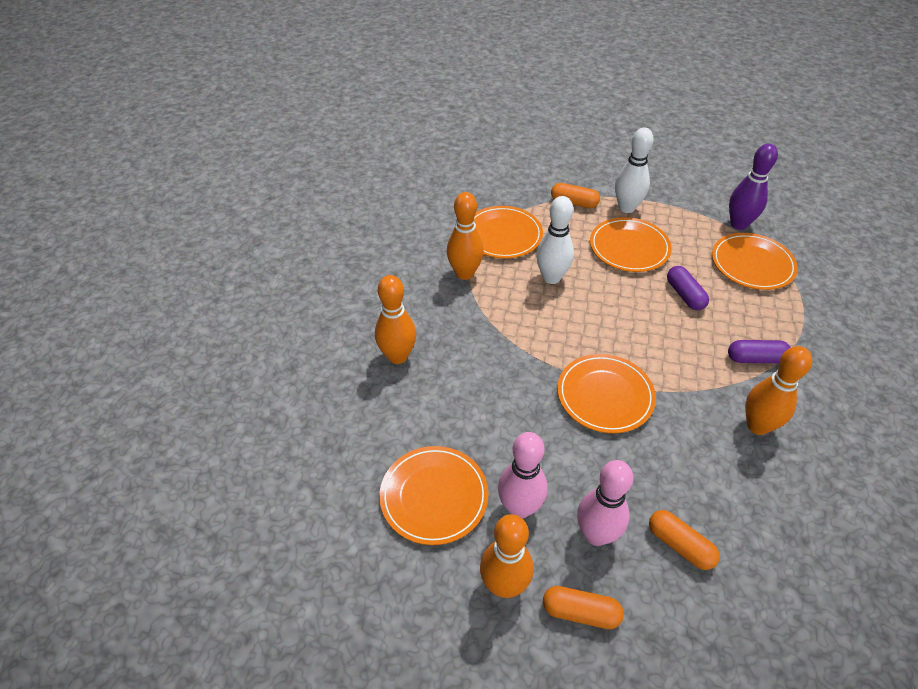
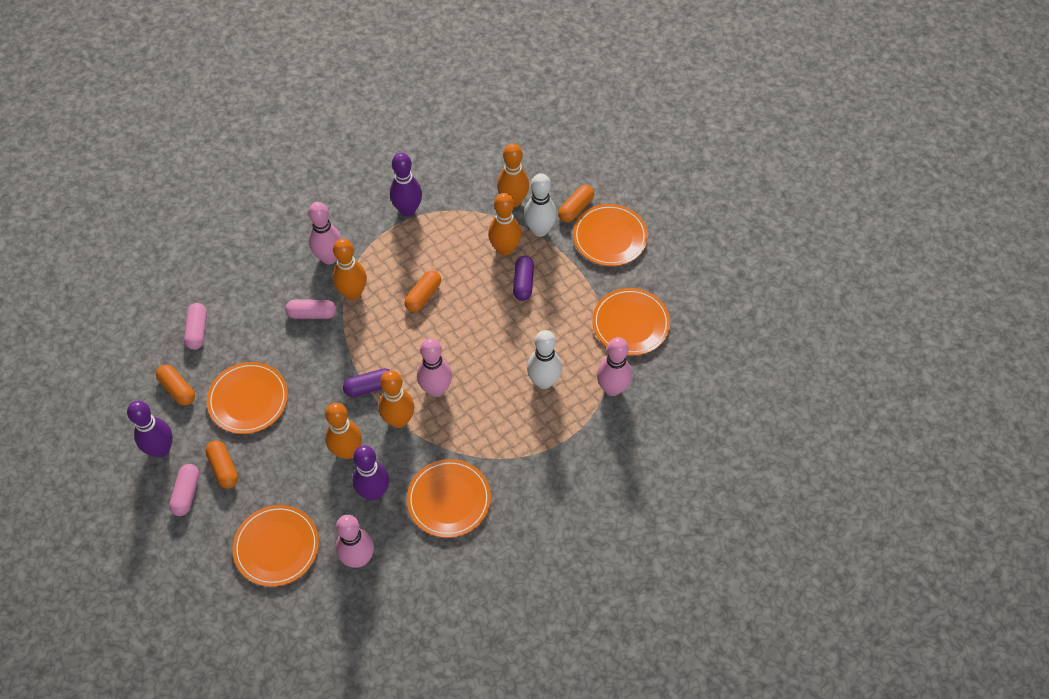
orange bowling pin: 4 -> 5
orange capsule: 3 -> 4
pink bowling pin: 2 -> 4
pink capsule: 0 -> 3
purple bowling pin: 1 -> 3

